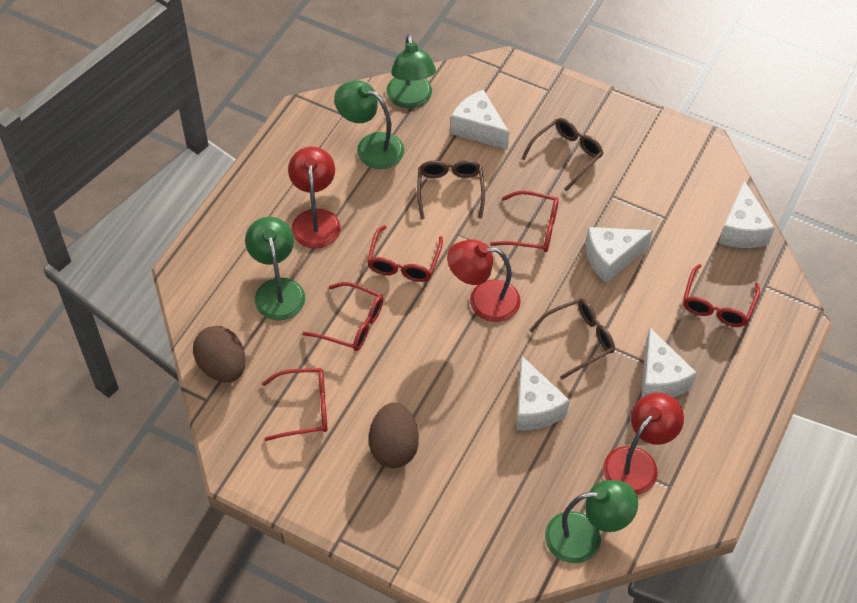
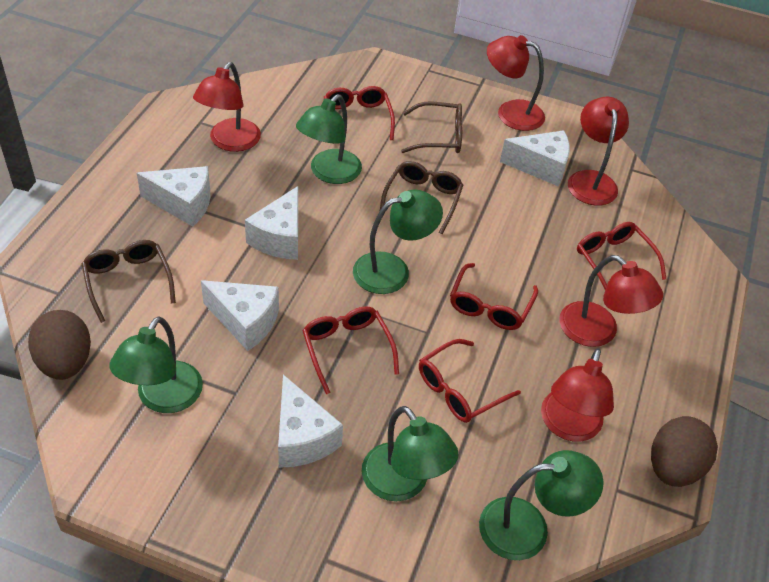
green lamp: 4 -> 5
red lamp: 3 -> 5

